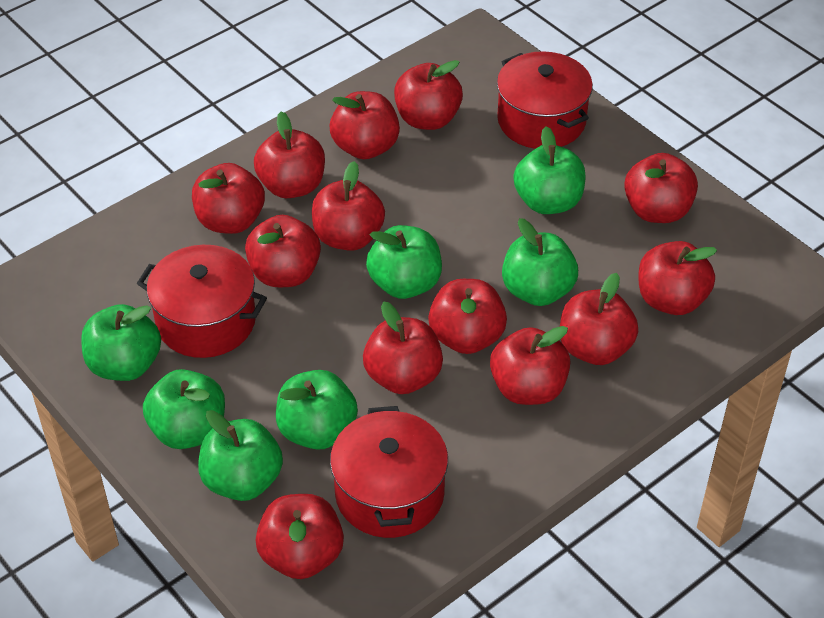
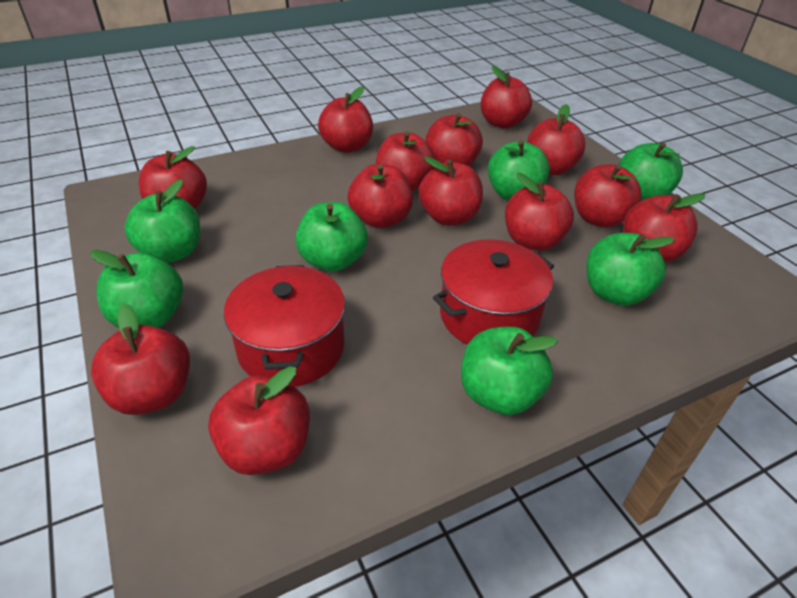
red pot: 3 -> 2

